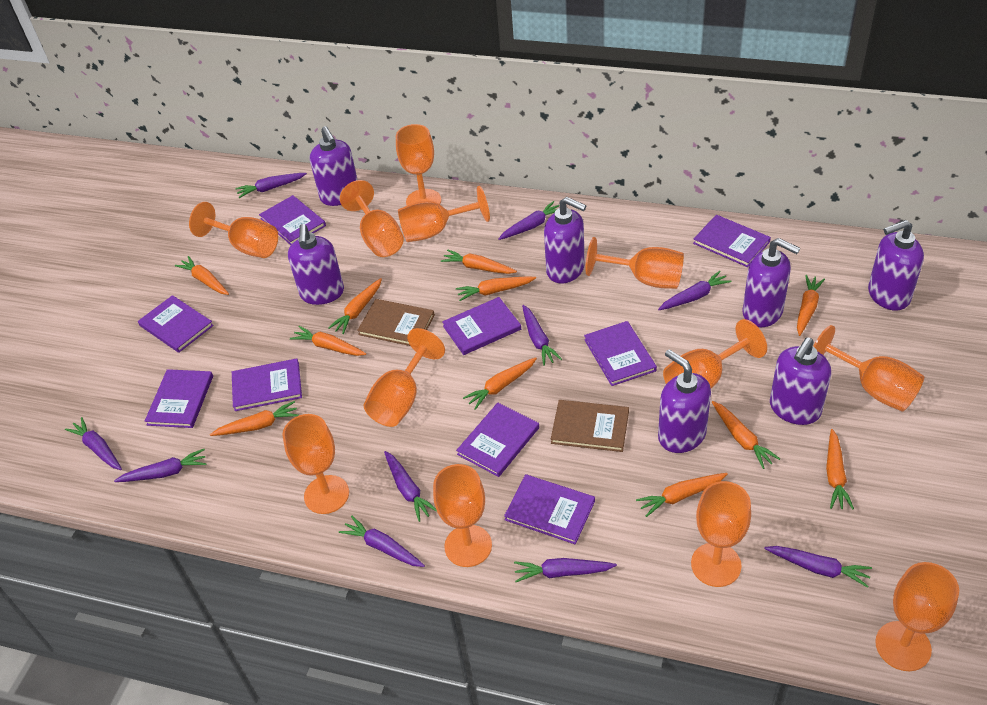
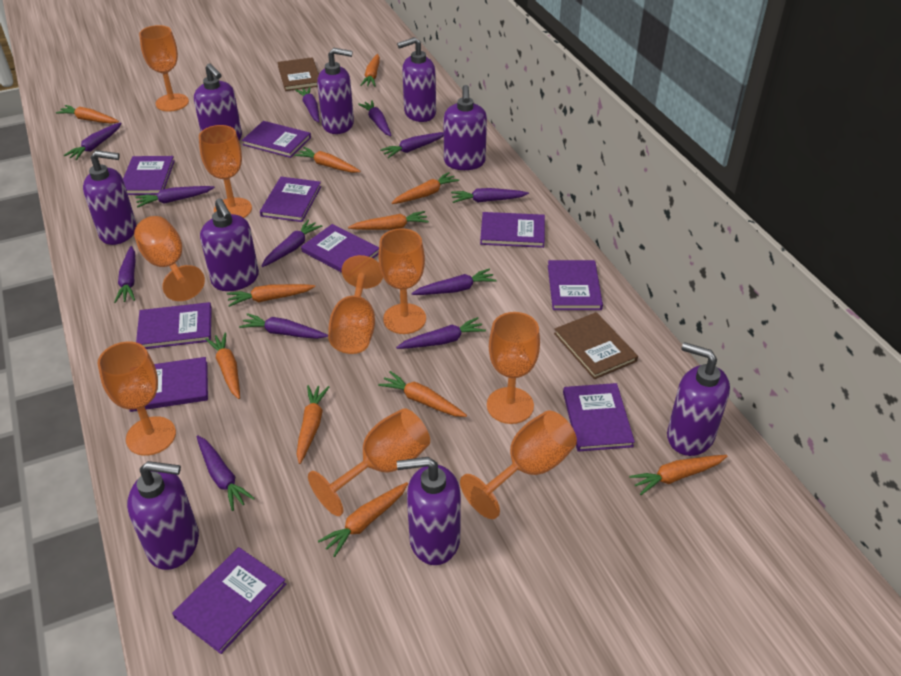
orange goblet: 12 -> 9
purple book: 9 -> 10
purple carrot: 10 -> 12
purple soap dispenser: 7 -> 9

